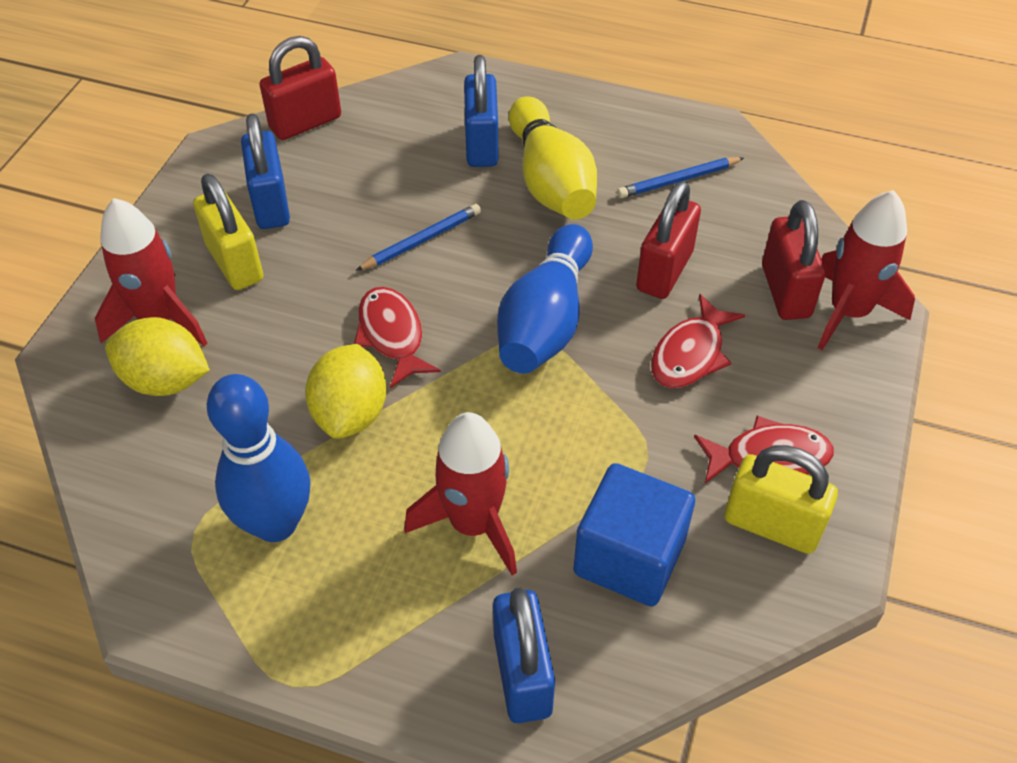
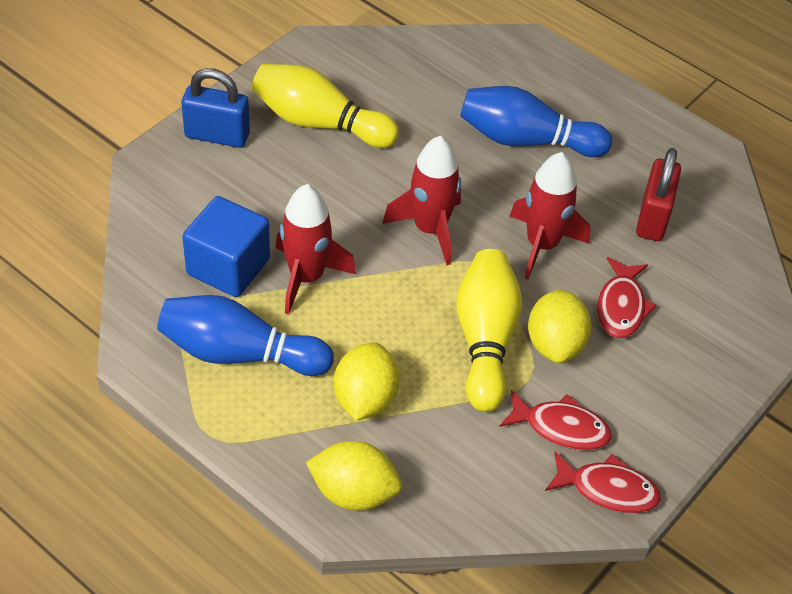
blue padlock: 3 -> 1
blue pencil: 2 -> 0
red padlock: 3 -> 1
yellow bowling pin: 1 -> 2
yellow lemon: 2 -> 3
yellow padlock: 2 -> 0

